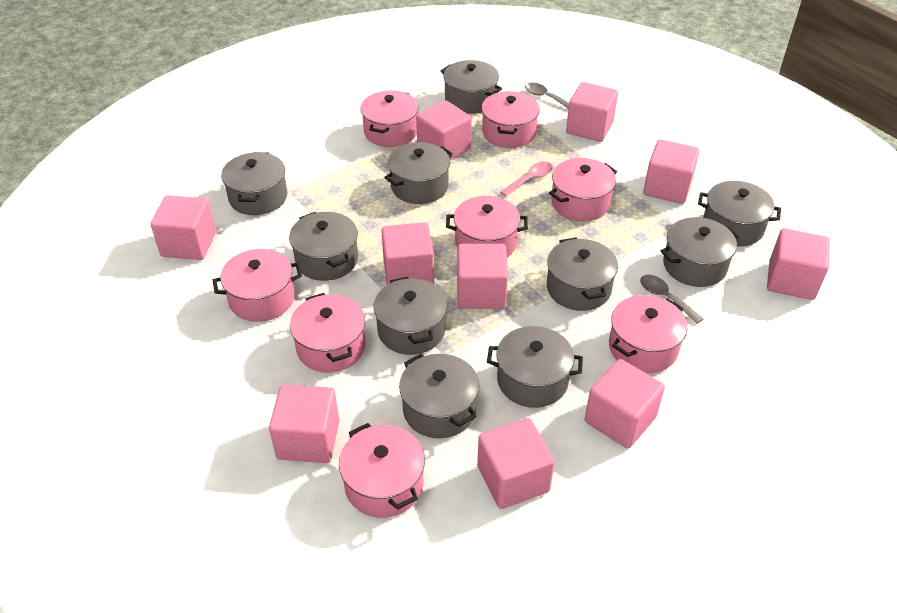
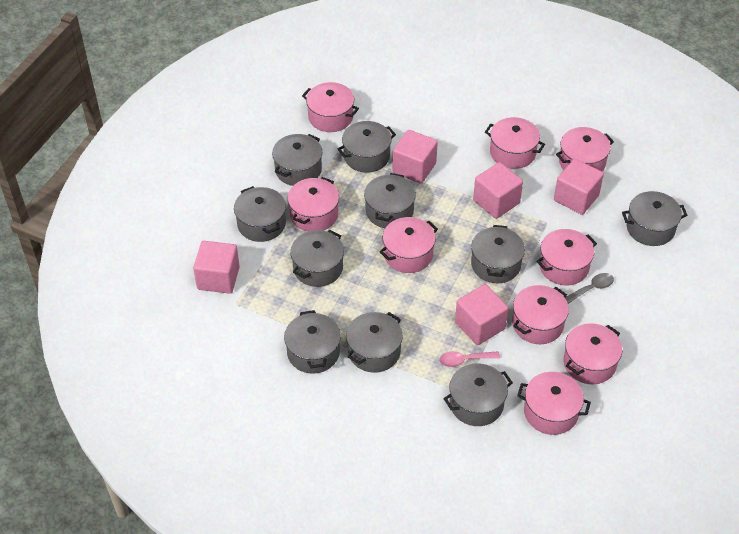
grey spoon: 2 -> 1
pink cube: 10 -> 5
pink pot: 8 -> 9

